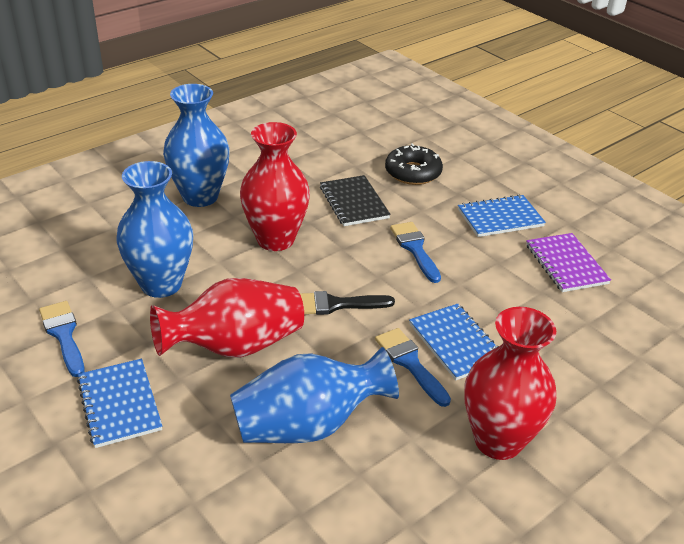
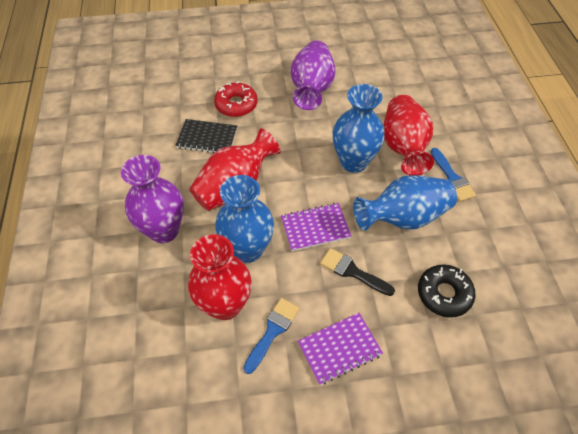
blue brush: 3 -> 2
blue notebook: 3 -> 0
purple notebook: 1 -> 2
purple vase: 0 -> 2
red donut: 0 -> 1

